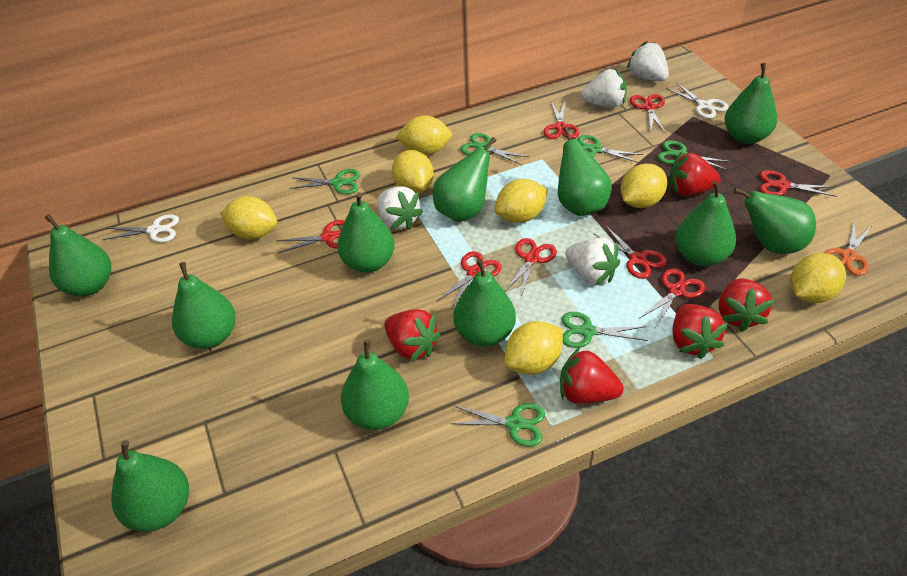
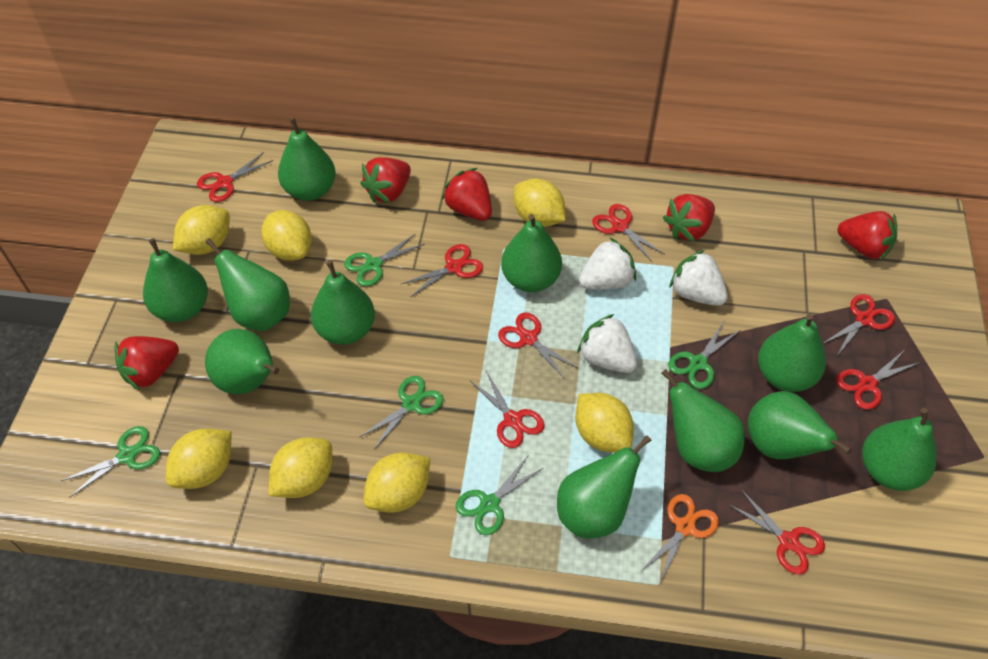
green scissors: 6 -> 5
white scissors: 2 -> 0
white strawberry: 4 -> 3

